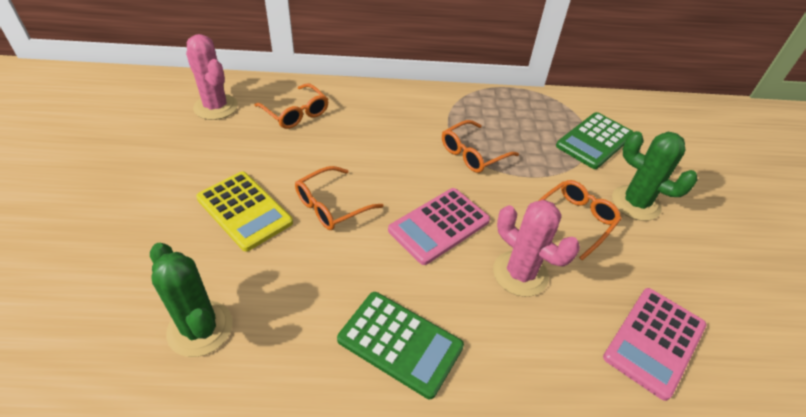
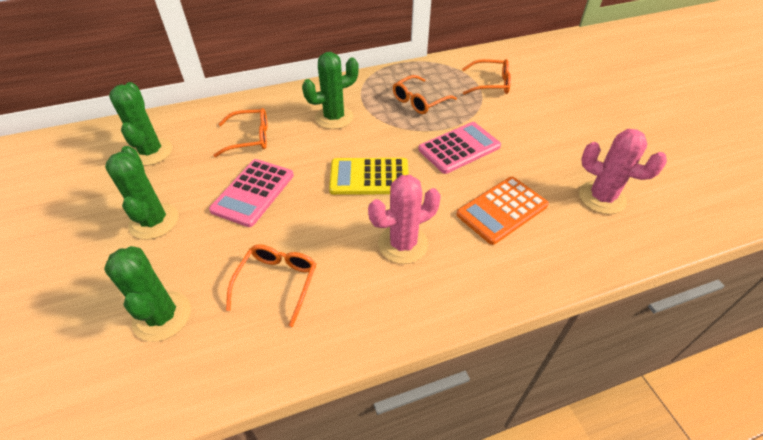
green cactus: 2 -> 4
green calculator: 2 -> 0
orange calculator: 0 -> 1

